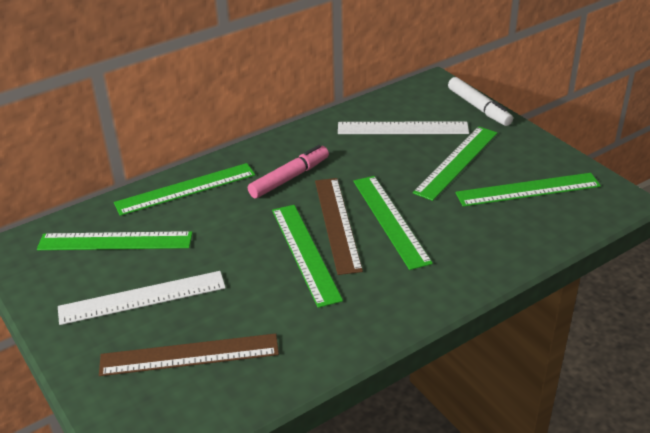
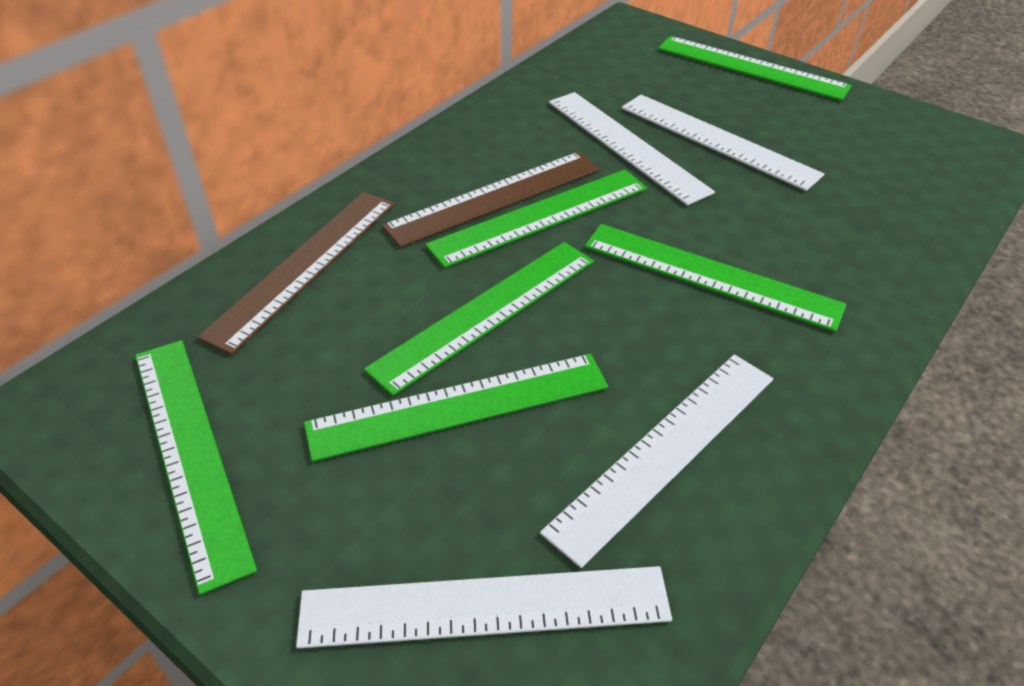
pink marker: 1 -> 0
white marker: 1 -> 0
white ruler: 2 -> 4

